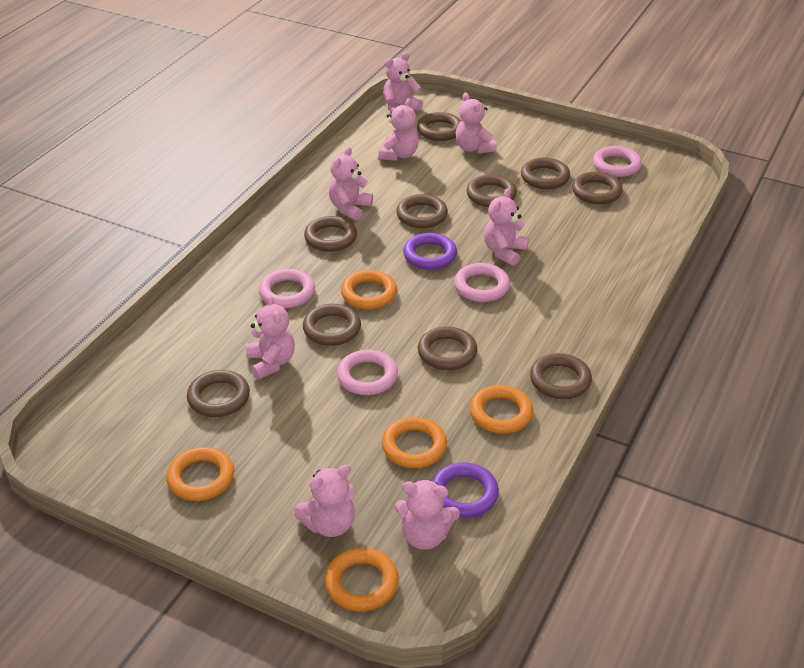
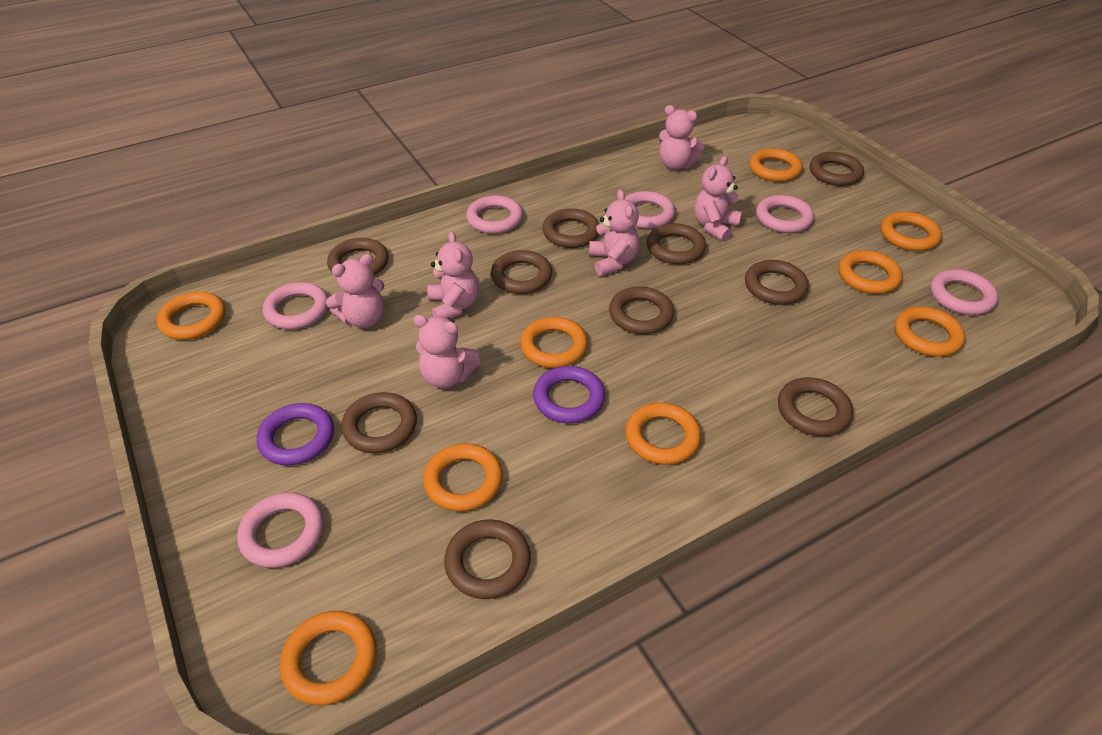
orange ring: 5 -> 9
pink ring: 4 -> 6
pink teddy bear: 8 -> 6

